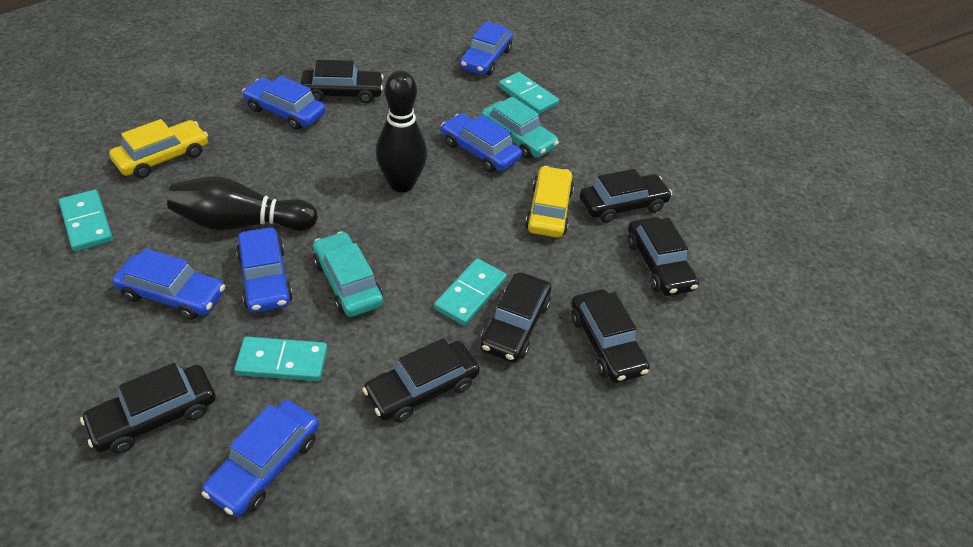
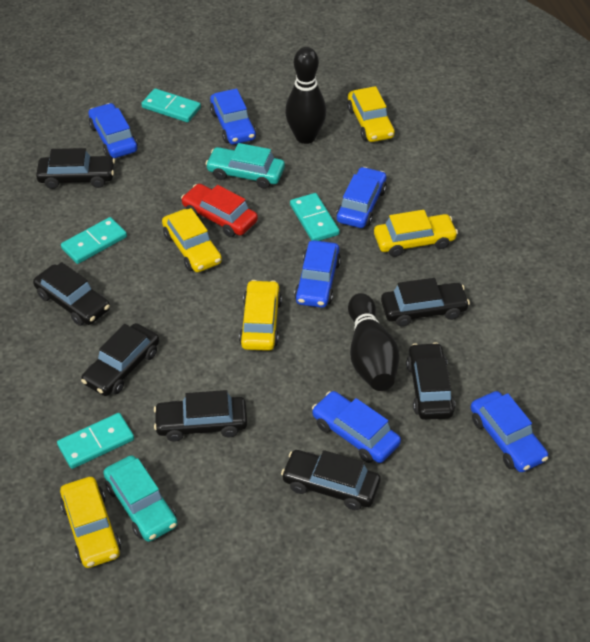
red car: 0 -> 1
yellow car: 2 -> 5

